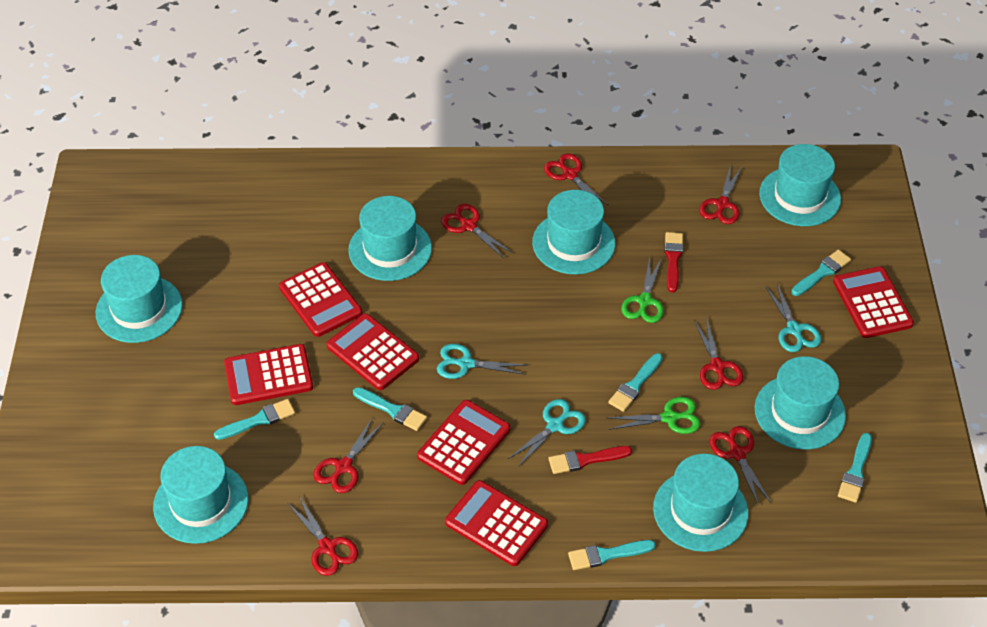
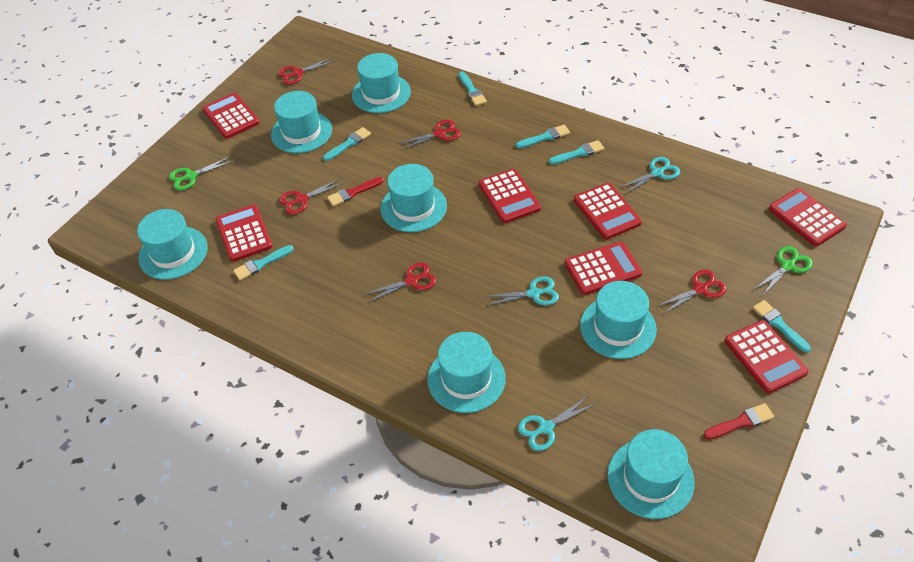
red calculator: 6 -> 7
red scissors: 7 -> 5

